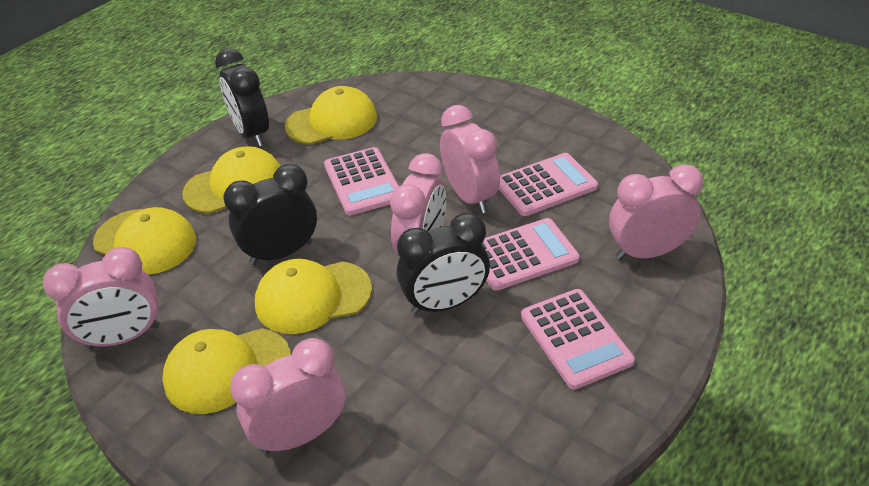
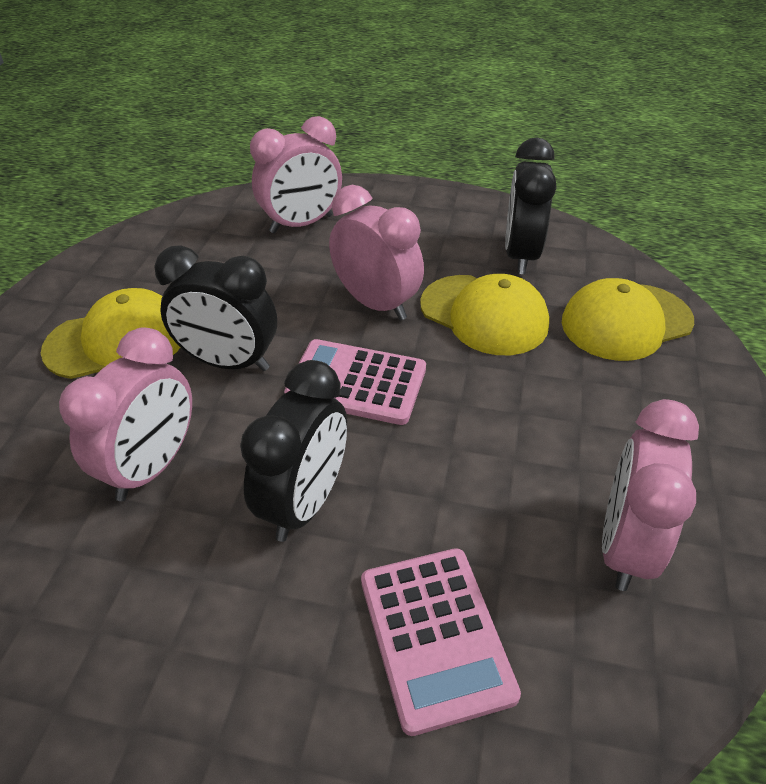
pink calculator: 4 -> 2
pink clock: 5 -> 4
yellow cap: 5 -> 3

